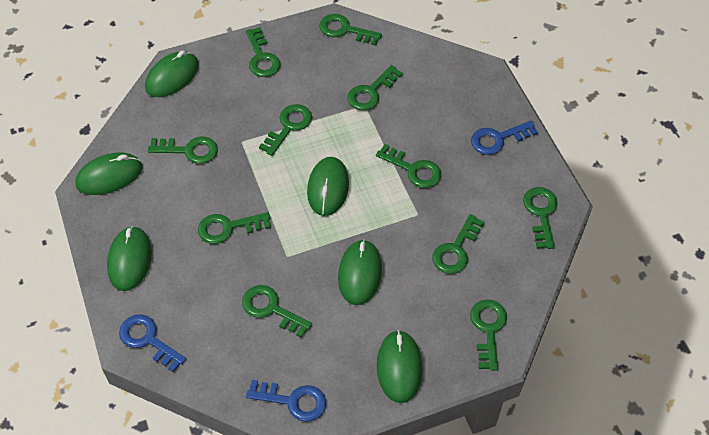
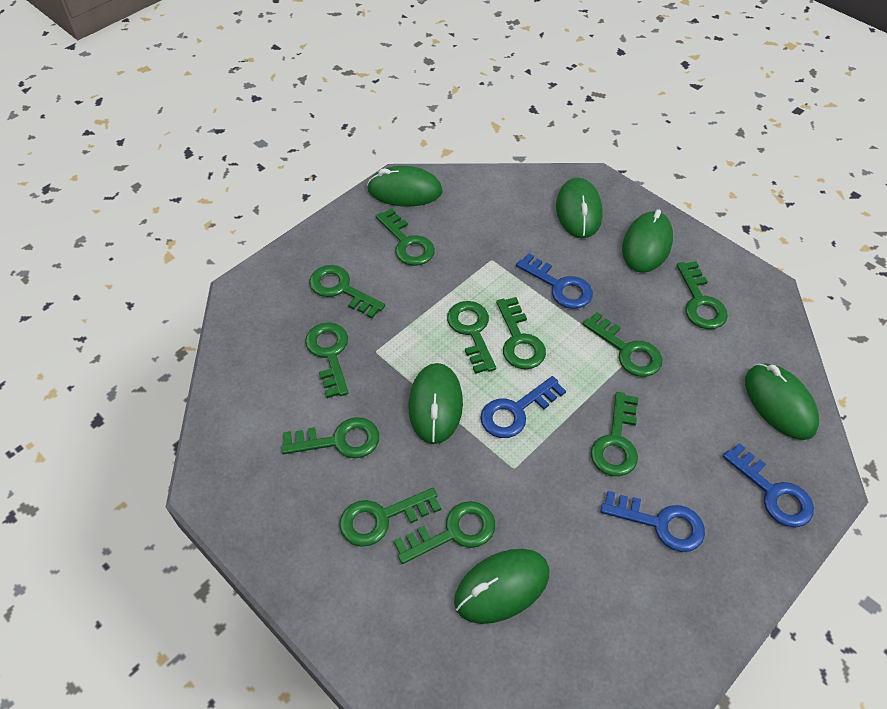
blue key: 3 -> 4

